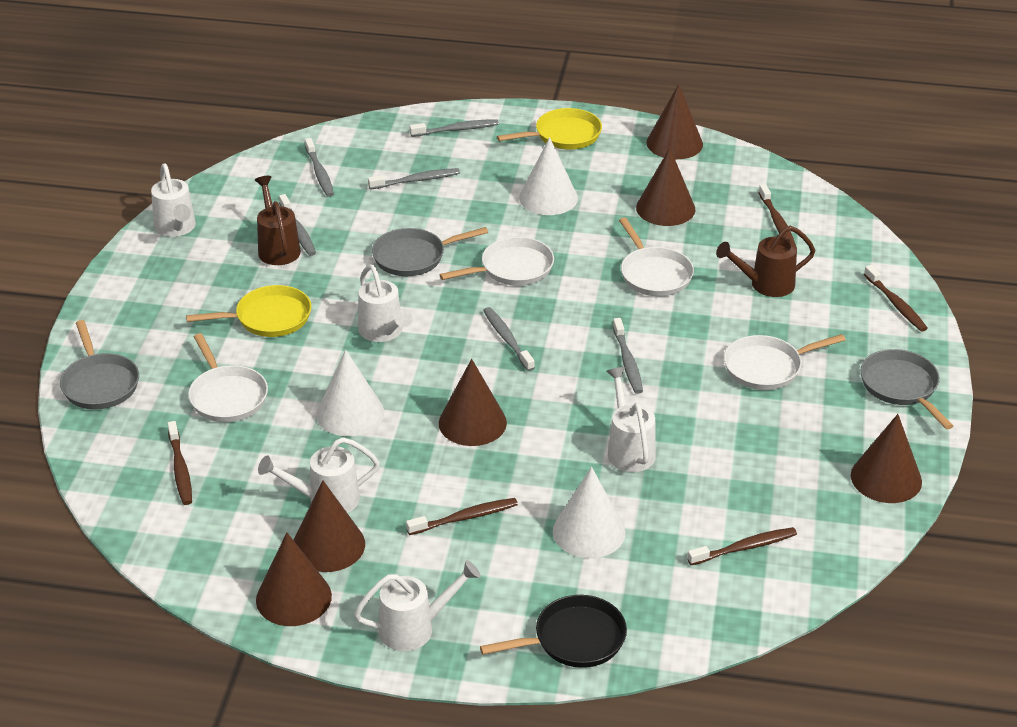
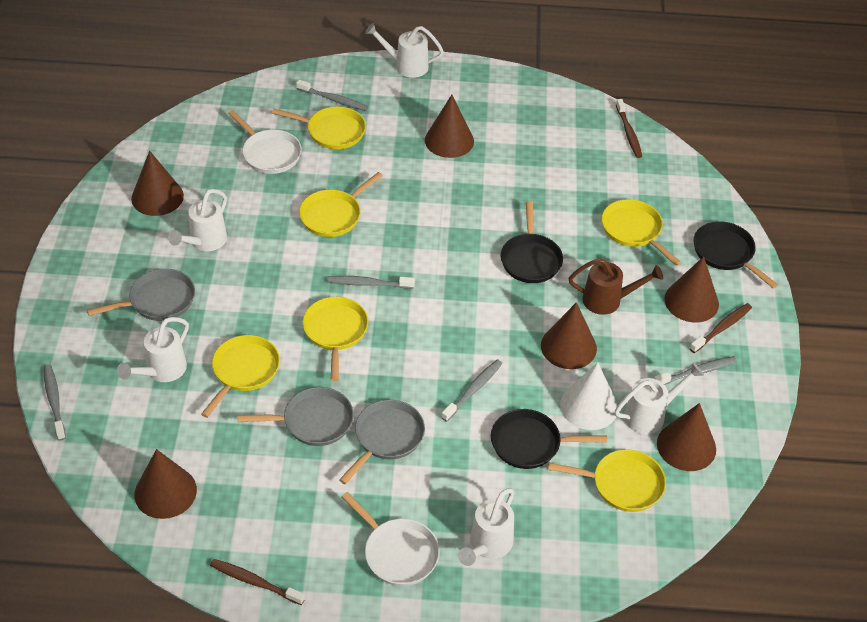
black pan: 1 -> 3
brown toothbrush: 5 -> 3
brown watering can: 2 -> 1
grey toothbrush: 6 -> 5
white cone: 3 -> 1
white pan: 4 -> 2
yellow pan: 2 -> 6

